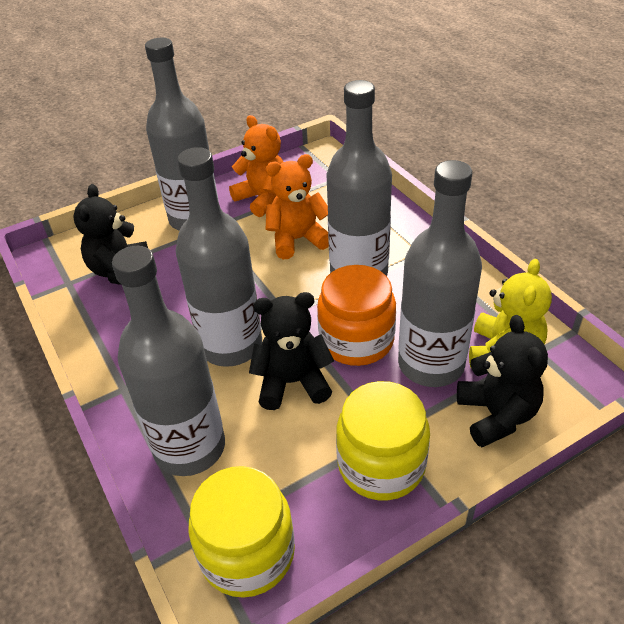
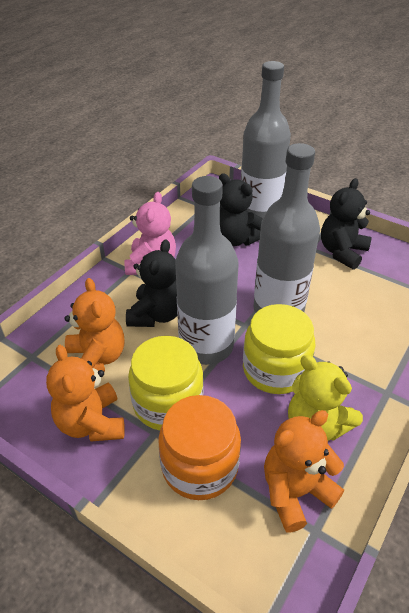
grey bottle: 5 -> 3
orange teddy bear: 2 -> 3
pink teddy bear: 0 -> 1

